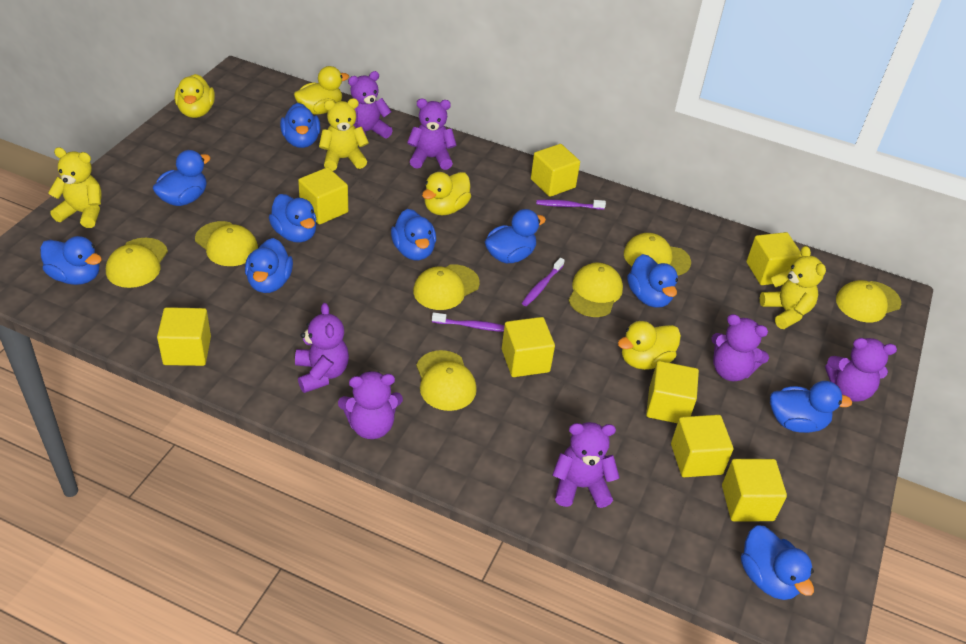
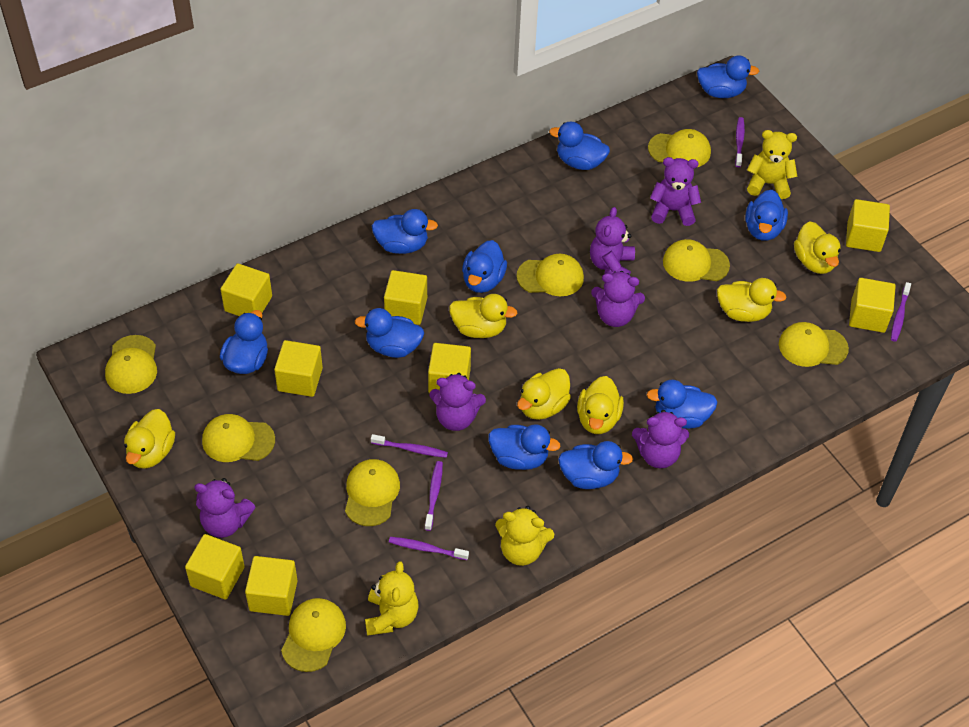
purple teddy bear: 7 -> 6
purple toothbrush: 3 -> 5
yellow cap: 7 -> 8
yellow duck: 4 -> 6

